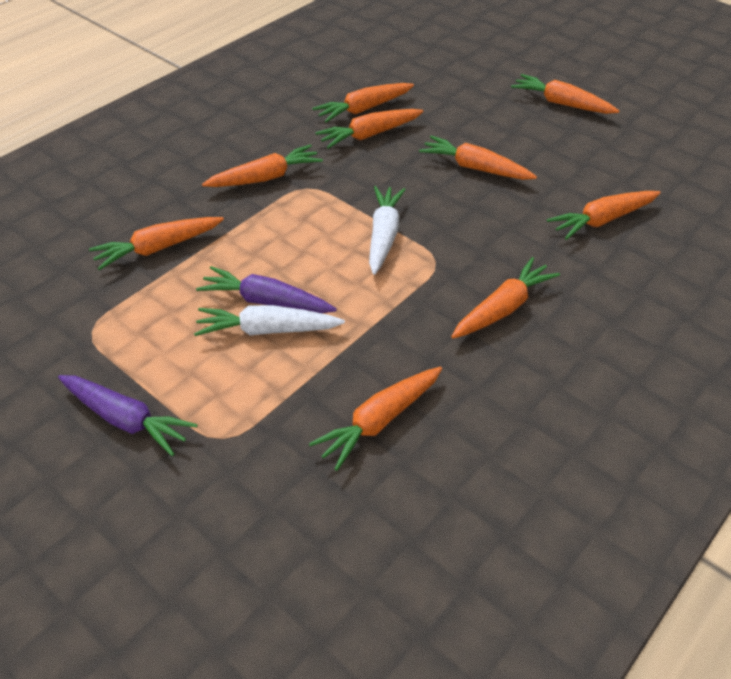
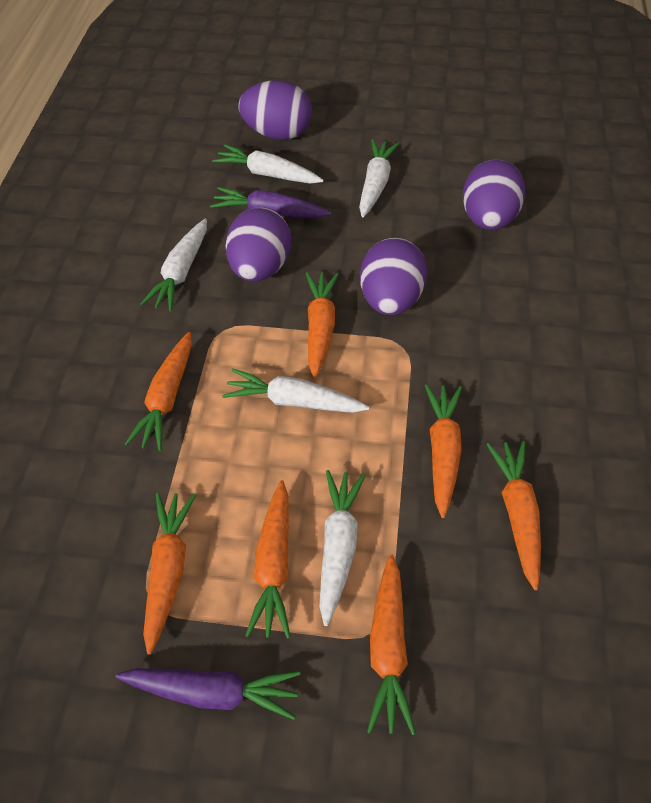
orange carrot: 9 -> 7
purple egg: 0 -> 4
white carrot: 2 -> 5

